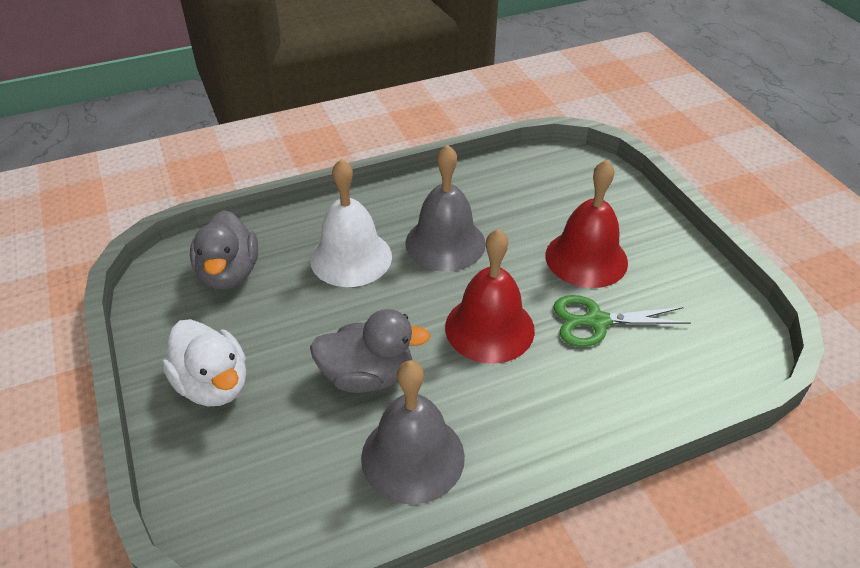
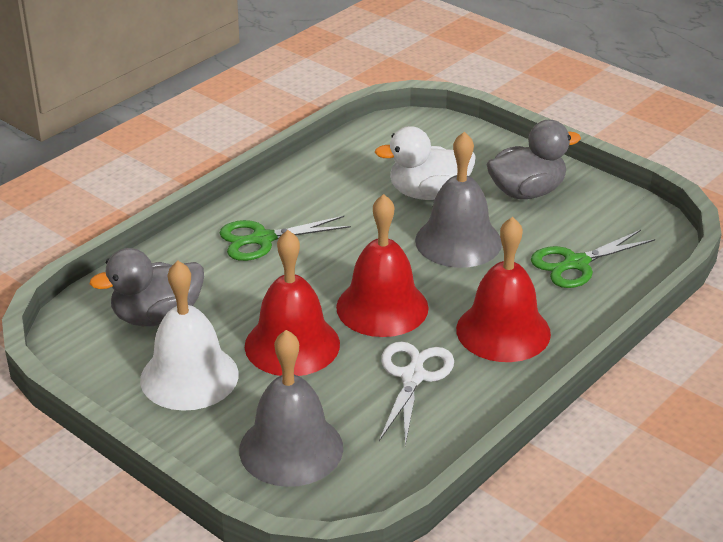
green scissors: 1 -> 2
red bell: 2 -> 3
white scissors: 0 -> 1

